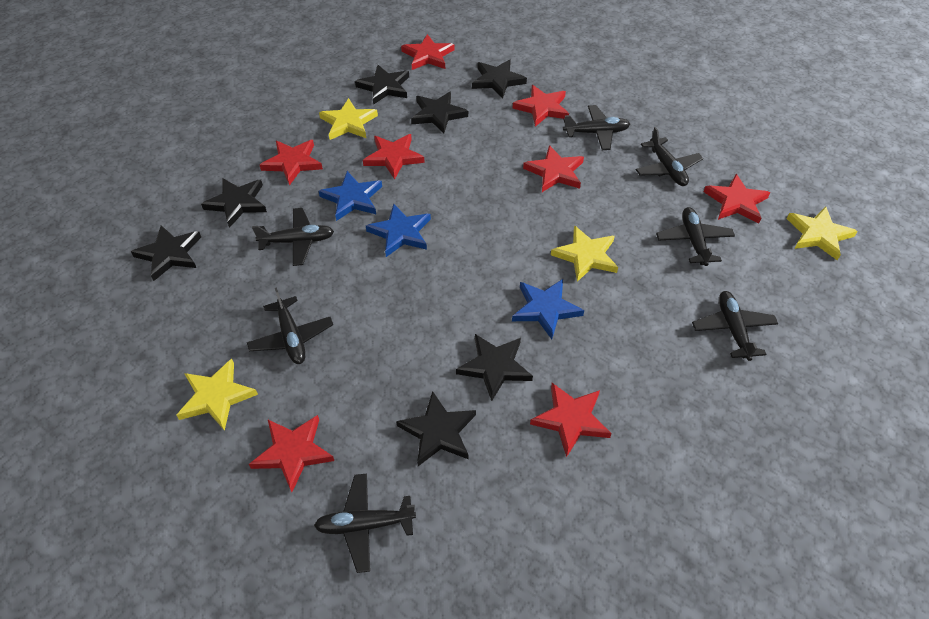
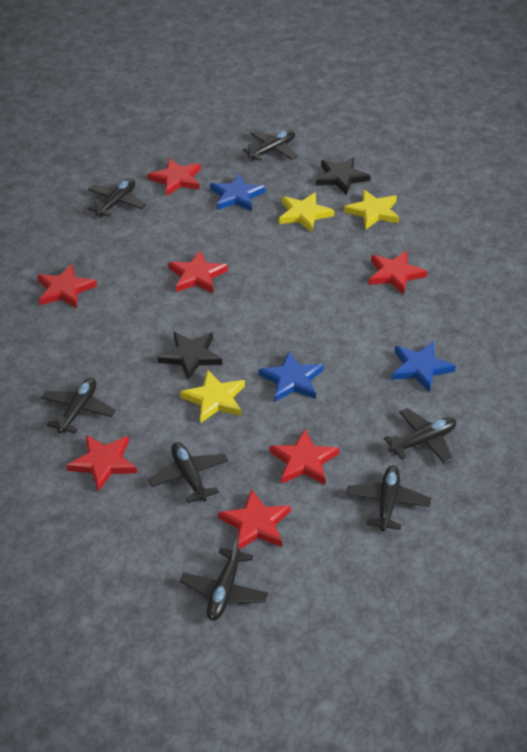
black star: 7 -> 2
red star: 8 -> 7
yellow star: 4 -> 3

